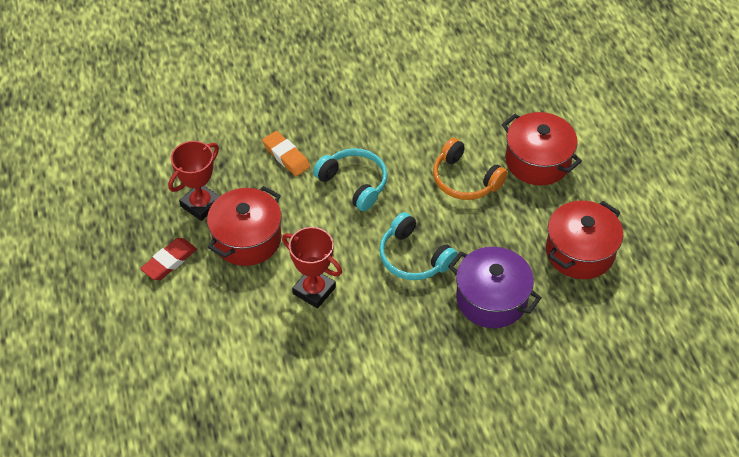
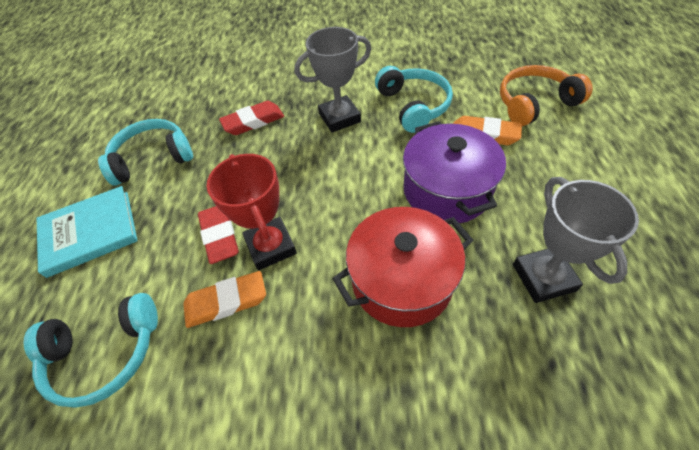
grey trophy: 0 -> 2
orange eraser: 1 -> 2
red eraser: 1 -> 2
red pot: 3 -> 1
red trophy: 2 -> 1
turquoise book: 0 -> 1
turquoise headphones: 2 -> 3

